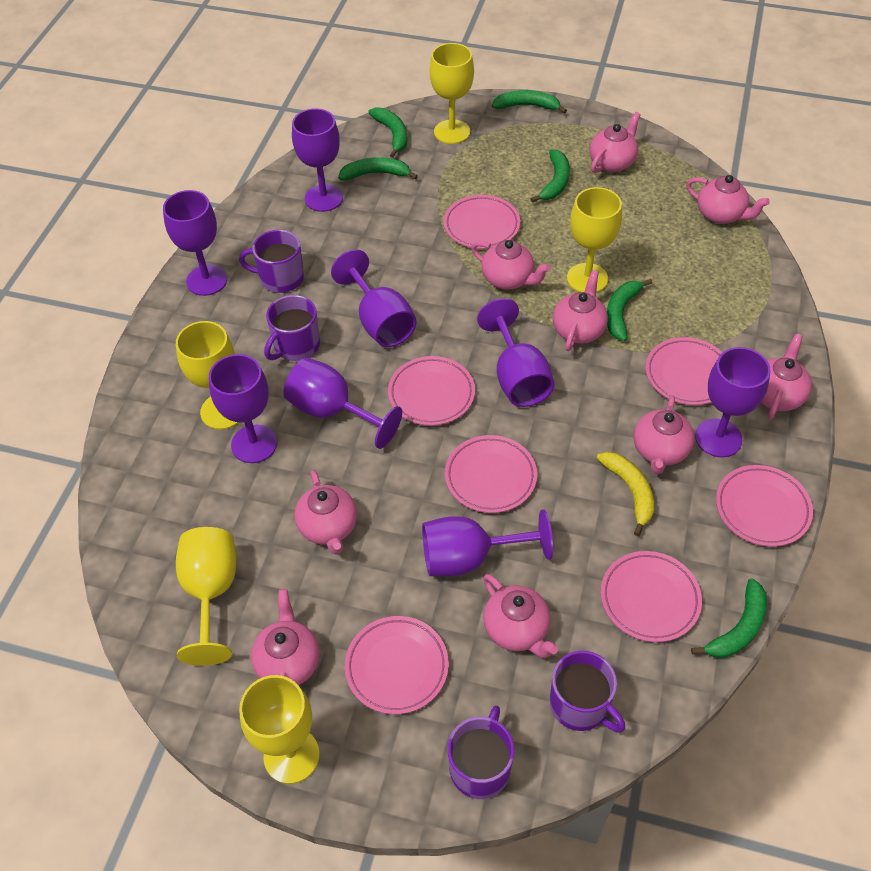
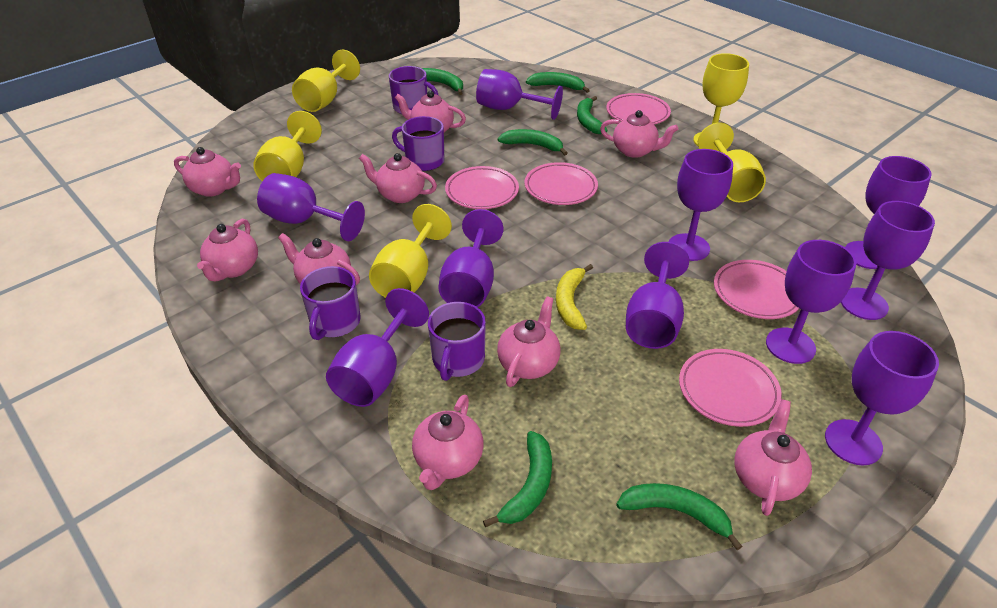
pink plate: 7 -> 5
purple goblet: 8 -> 10

